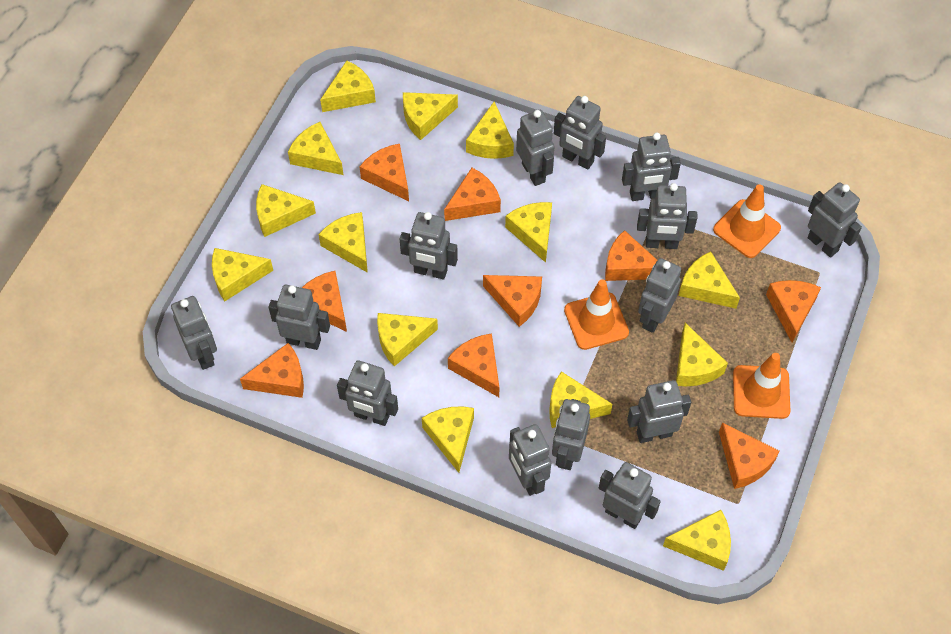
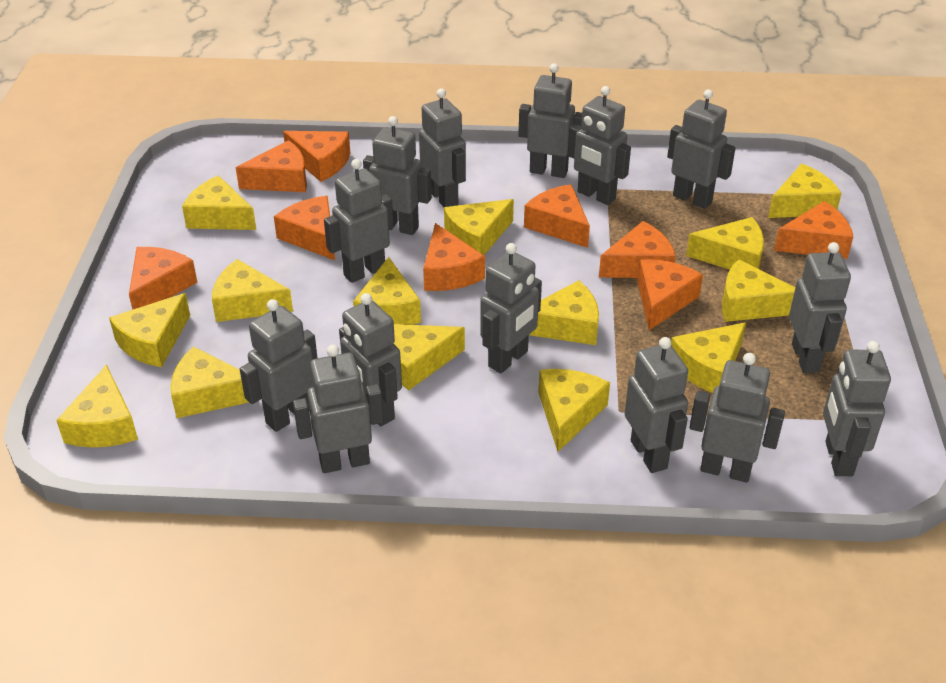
orange traffic cone: 3 -> 0

